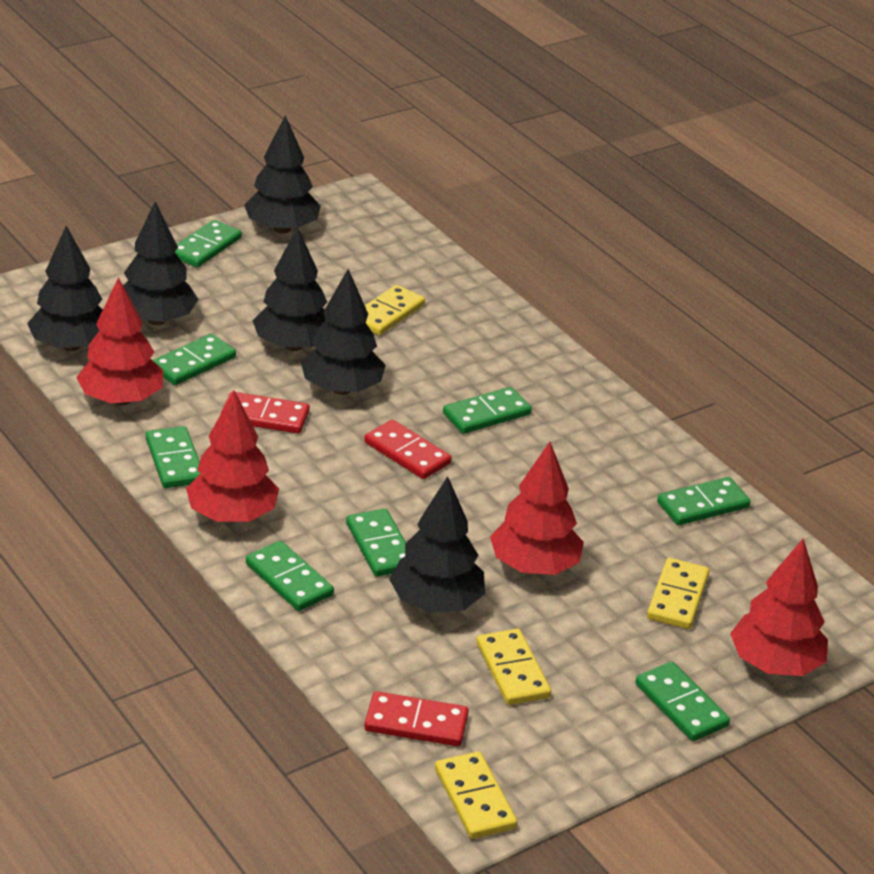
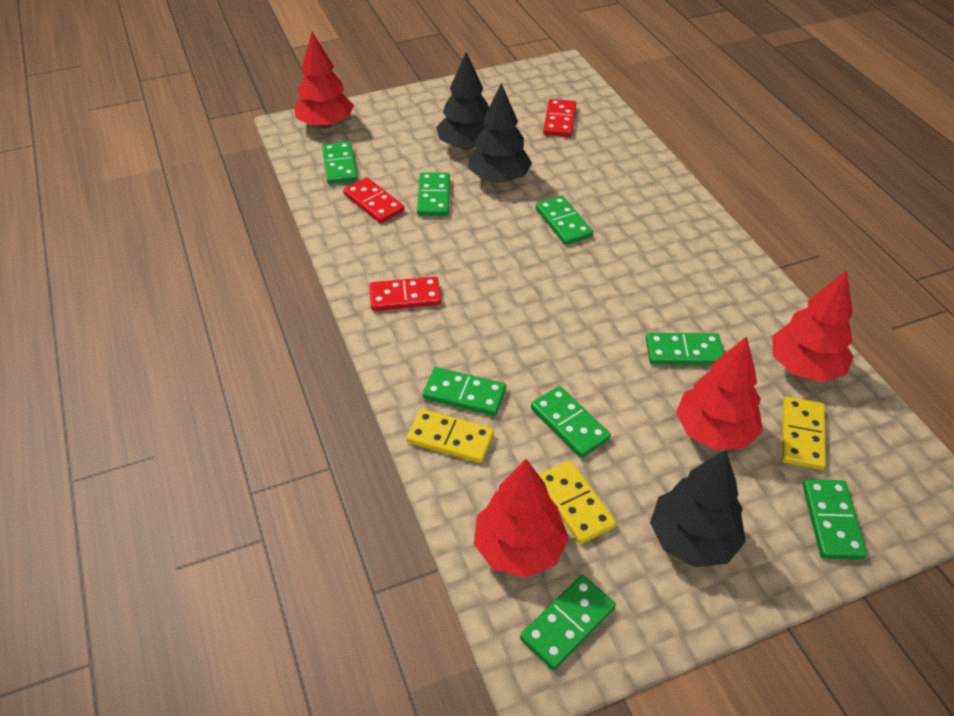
black tree: 6 -> 3
yellow domino: 4 -> 3

